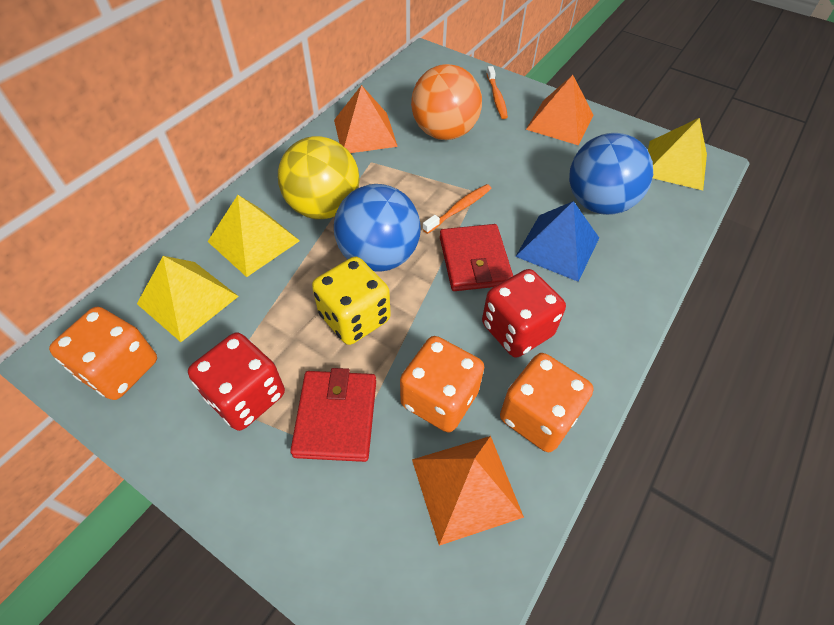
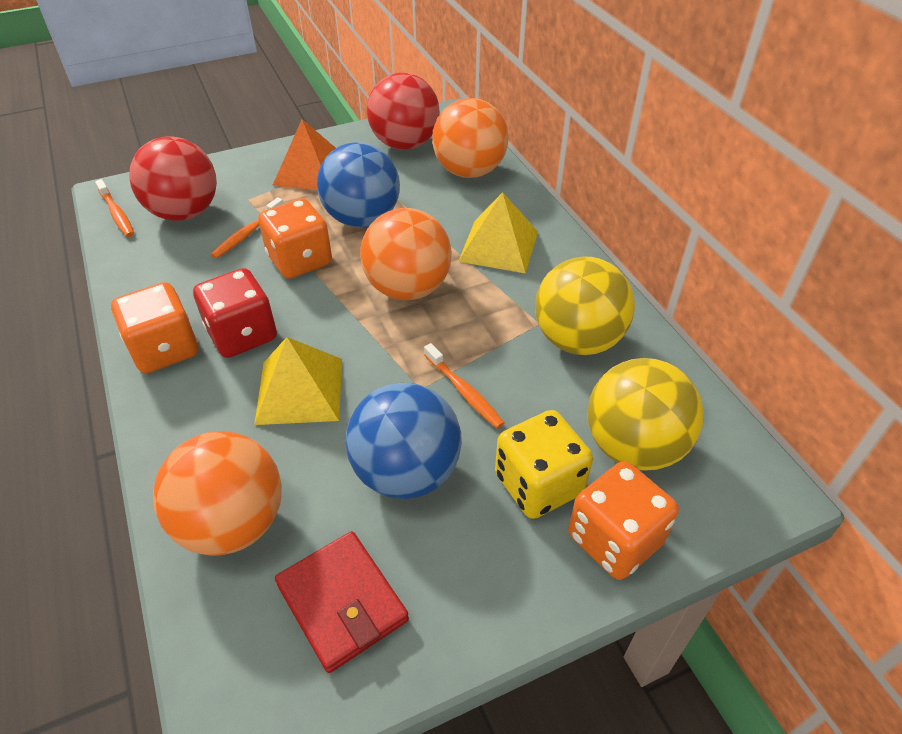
blue pyramid: 1 -> 0
orange ball: 1 -> 3
orange pyramid: 3 -> 1
orange toothbrush: 2 -> 3
red ball: 0 -> 2
red dice: 2 -> 1
red wallet: 2 -> 1
yellow ball: 1 -> 2
yellow pyramid: 3 -> 2

